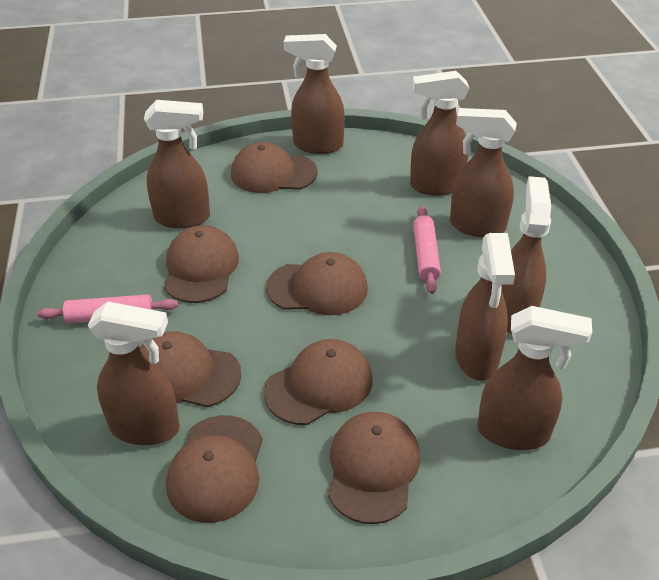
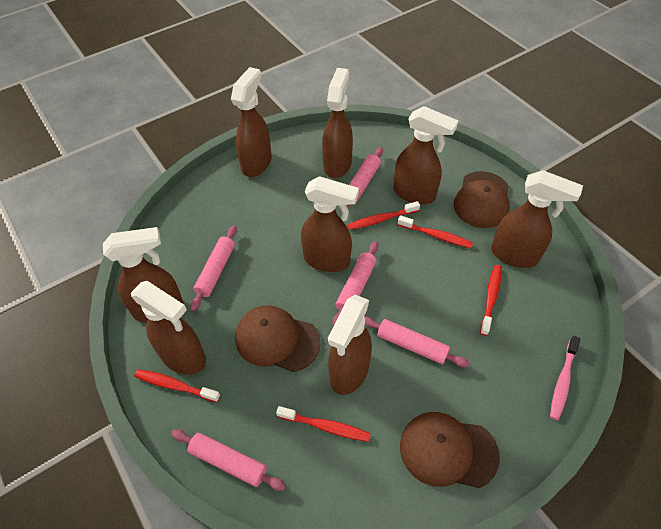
brown cap: 7 -> 3
pink rolling pin: 2 -> 5
pink toothbrush: 0 -> 1
red toothbrush: 0 -> 5

